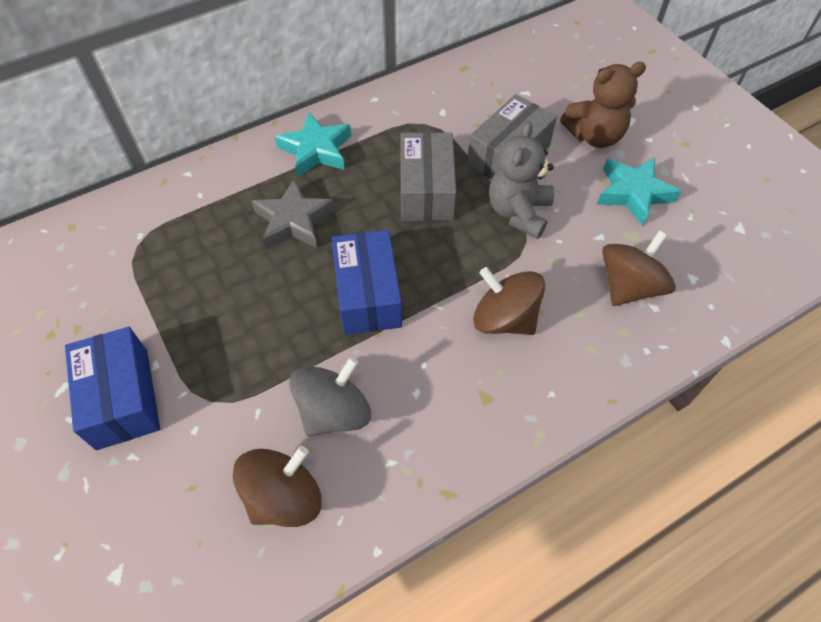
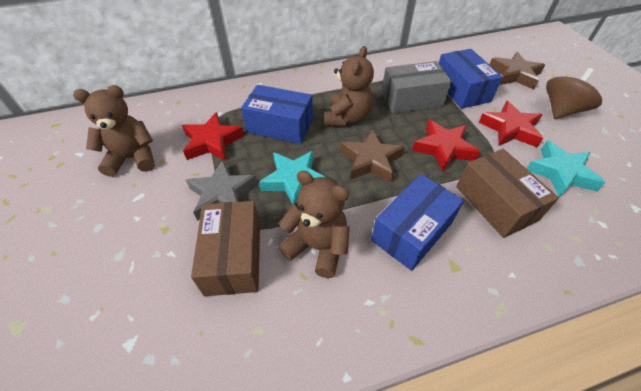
blue box: 2 -> 3
brown box: 0 -> 2
brown spinning top: 3 -> 1
brown star: 0 -> 2
brown teddy bear: 1 -> 3
grey box: 2 -> 1
grey spinning top: 1 -> 0
grey teddy bear: 1 -> 0
red star: 0 -> 3

